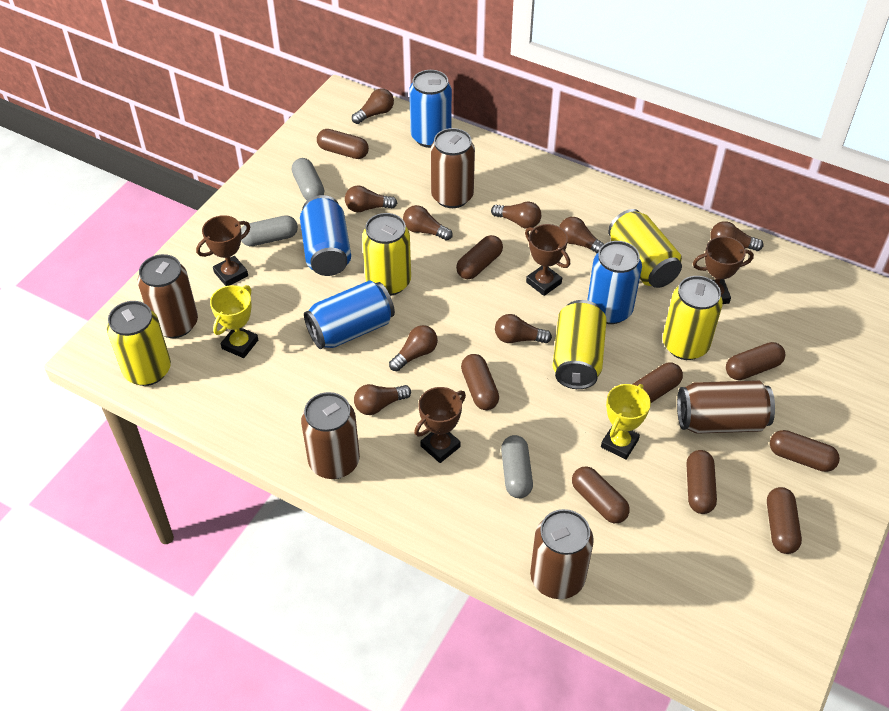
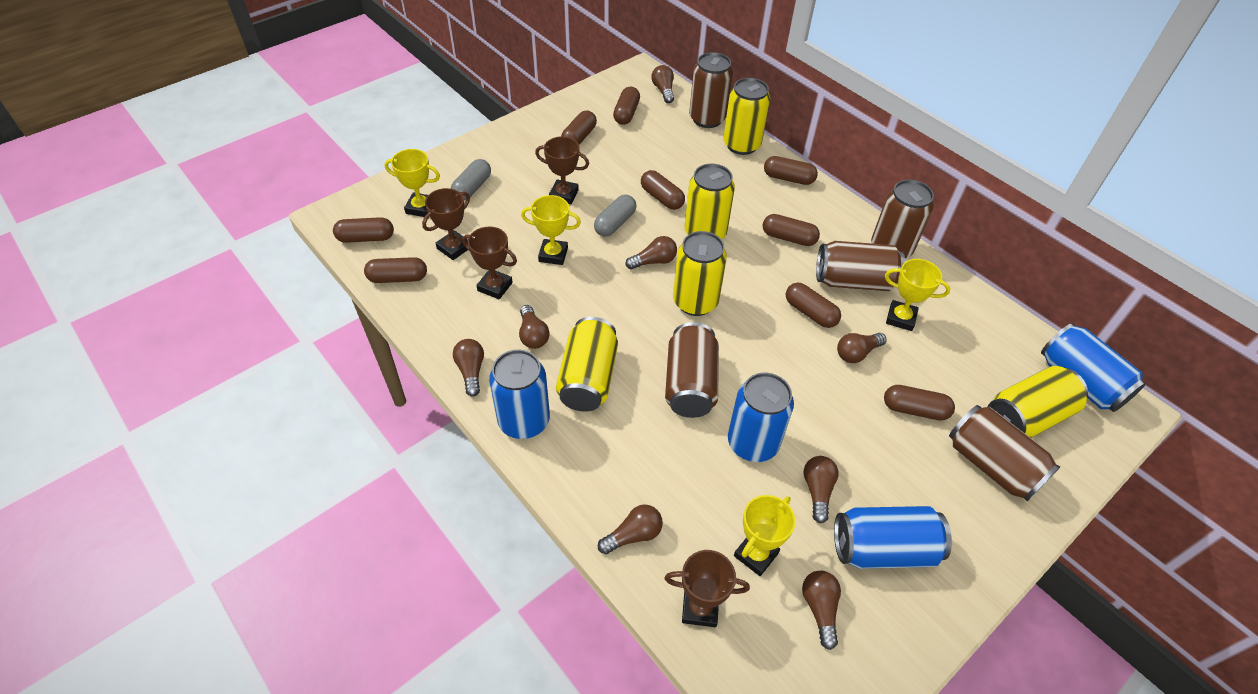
brown light bulb: 9 -> 8
grey capsule: 3 -> 2
yellow trophy: 2 -> 4

